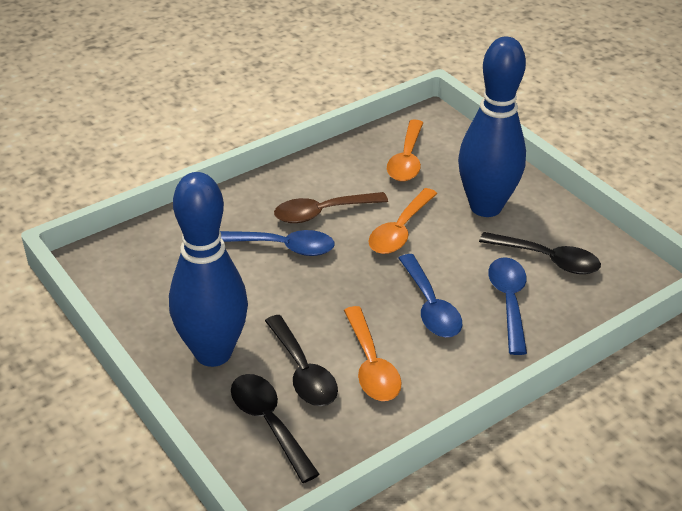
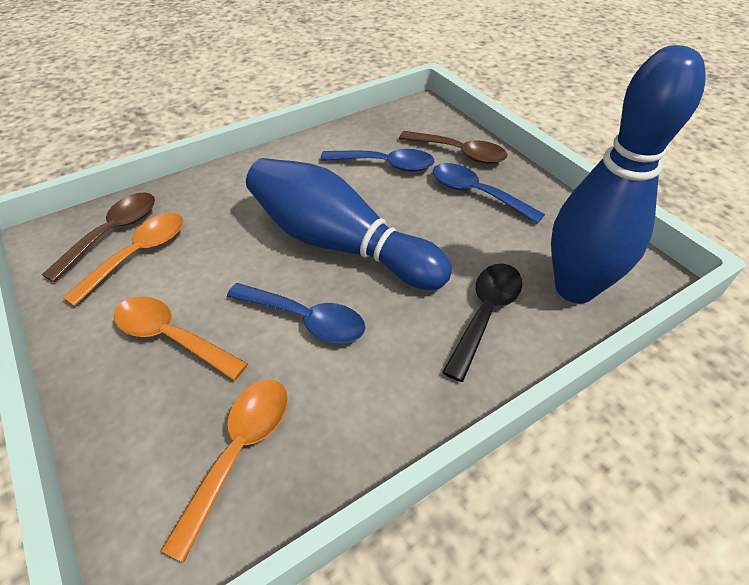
black spoon: 3 -> 1
brown spoon: 1 -> 2

